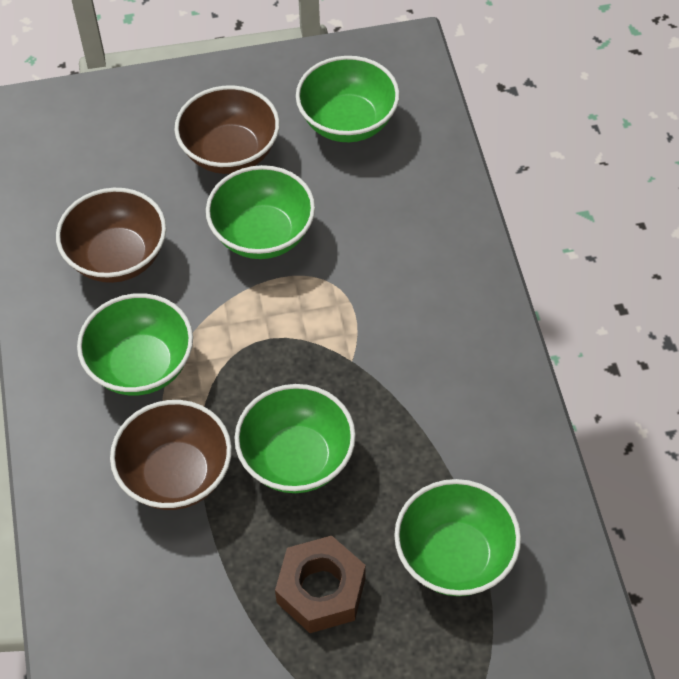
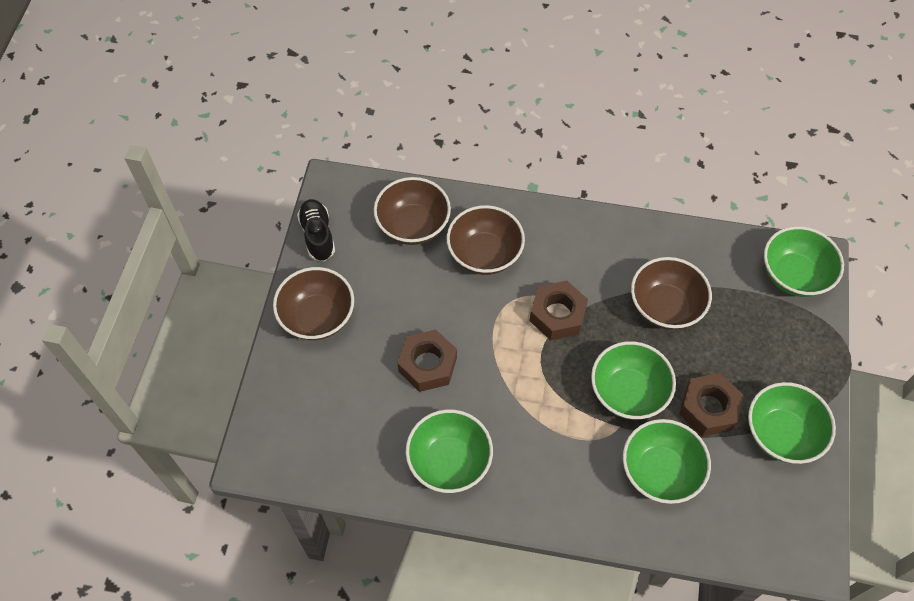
black shoe: 0 -> 1
brown bowl: 3 -> 4
brown nut: 1 -> 3

